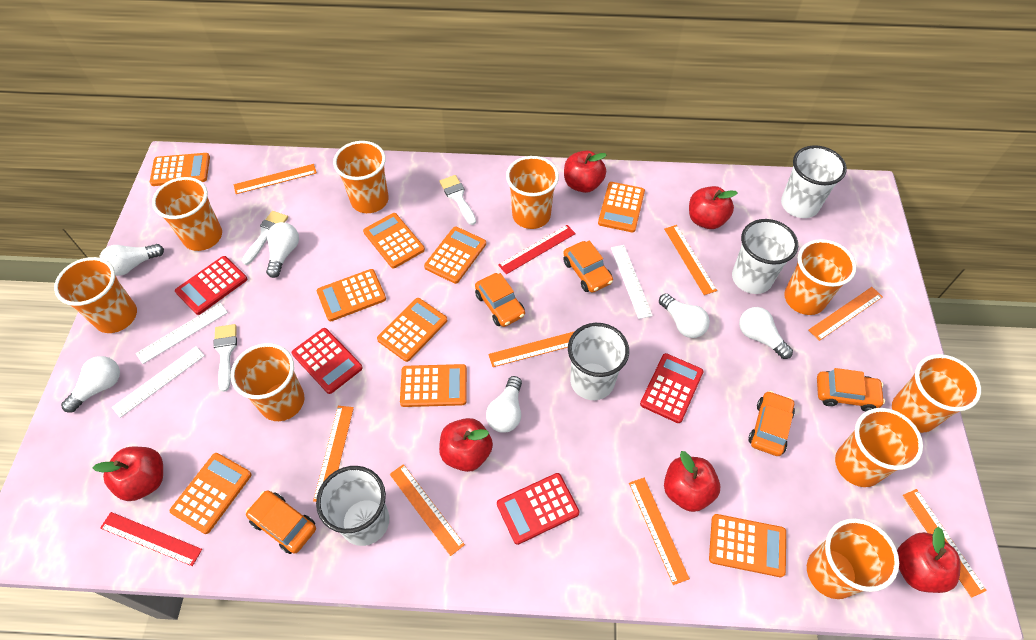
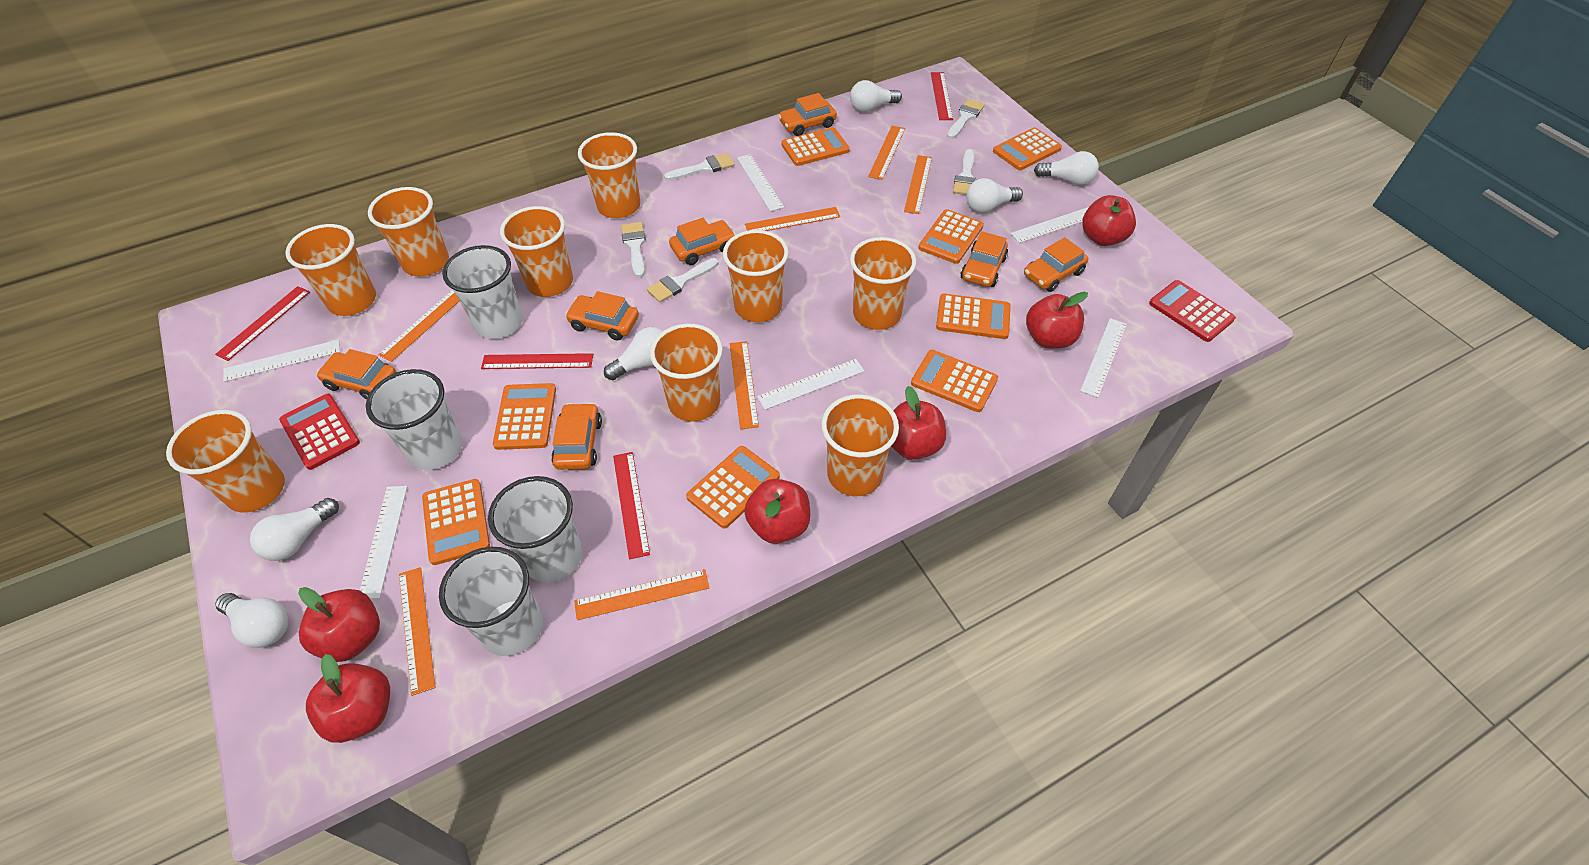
orange calculator: 9 -> 8
orange car: 5 -> 7
orange ruler: 8 -> 7
red calculator: 4 -> 2
red ruler: 2 -> 4
white brush: 3 -> 5
white ruler: 3 -> 6

